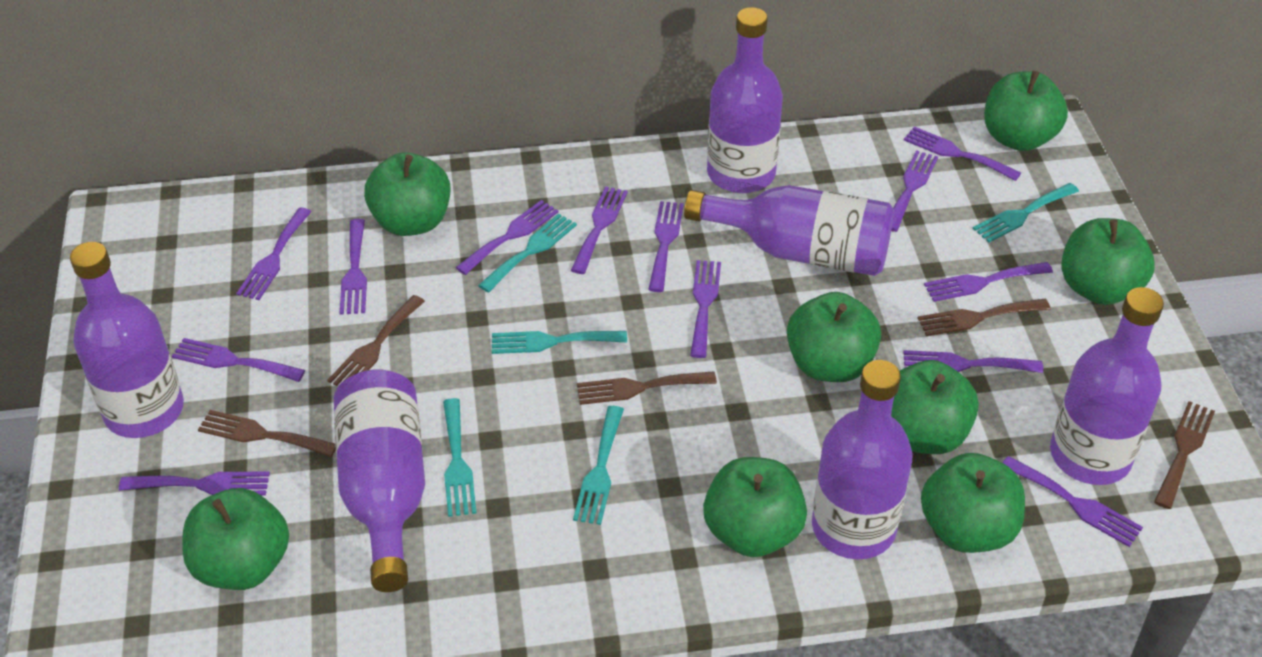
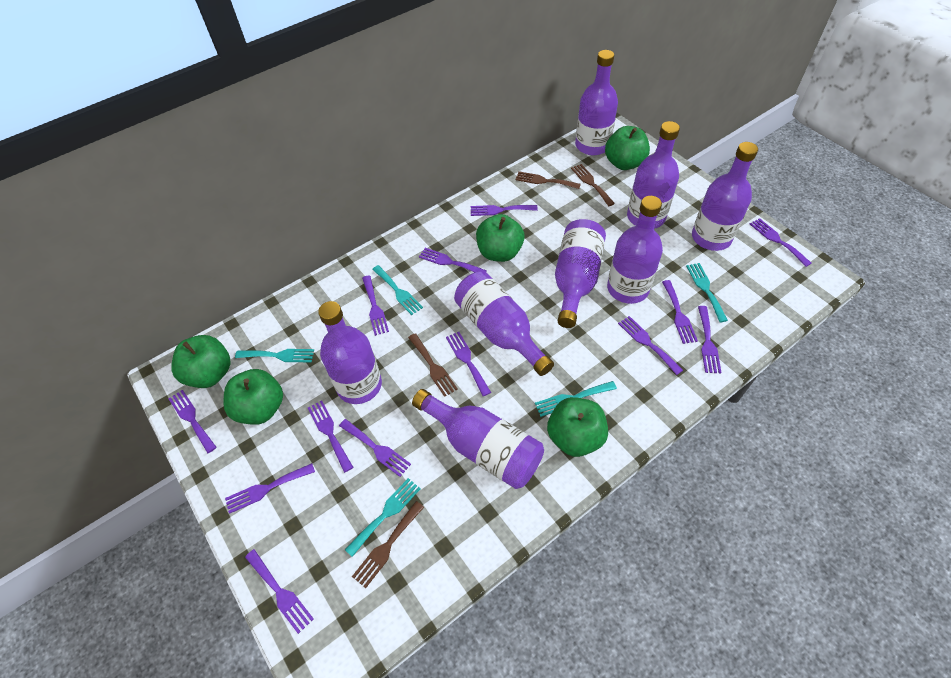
brown fork: 5 -> 4
green apple: 8 -> 5
purple bottle: 6 -> 8

